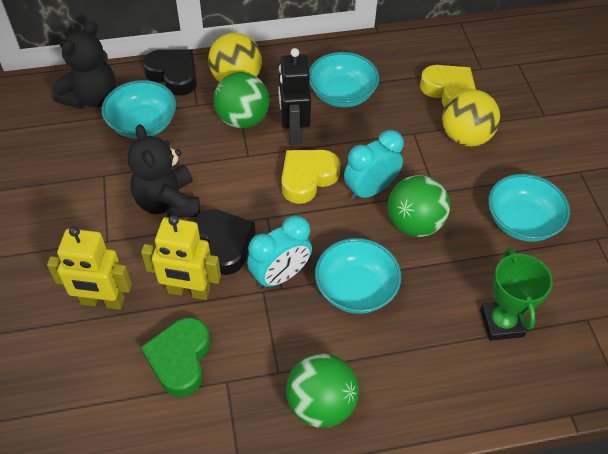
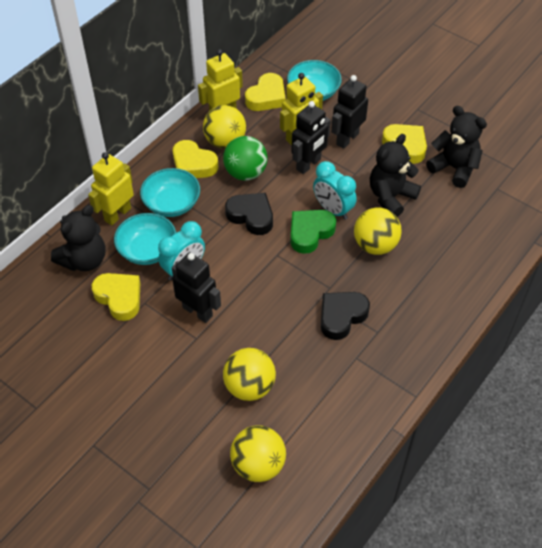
black robot: 1 -> 3
black teddy bear: 2 -> 3
green ball: 3 -> 1
green trophy: 1 -> 0
turquoise bowl: 4 -> 3
yellow ball: 2 -> 4
yellow heart: 2 -> 4
yellow robot: 2 -> 3

